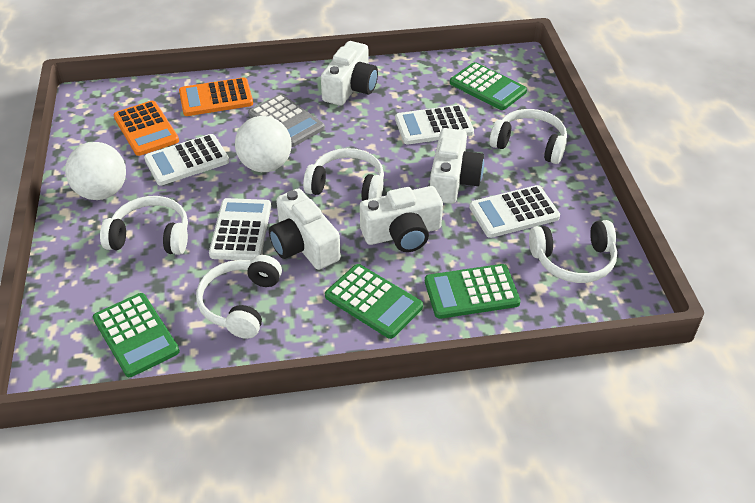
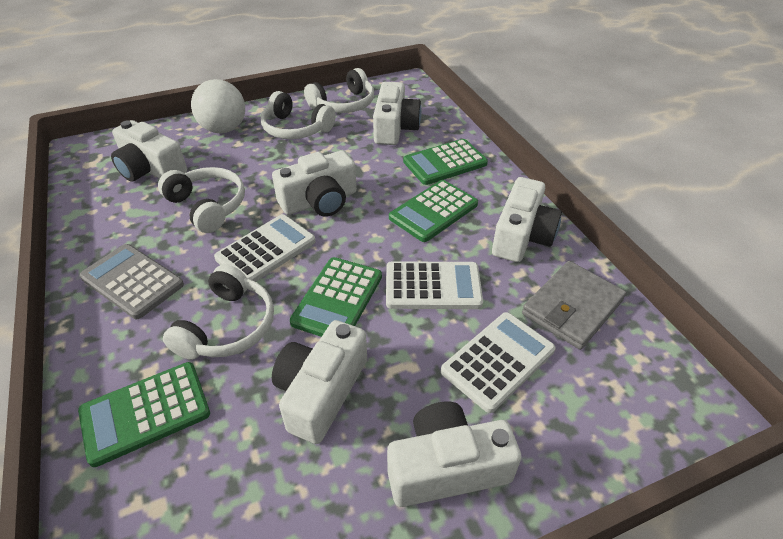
grey wallet: 0 -> 1
orange calculator: 2 -> 0
white ball: 2 -> 1
white calculator: 4 -> 3
white camera: 4 -> 6
white headphones: 5 -> 4

